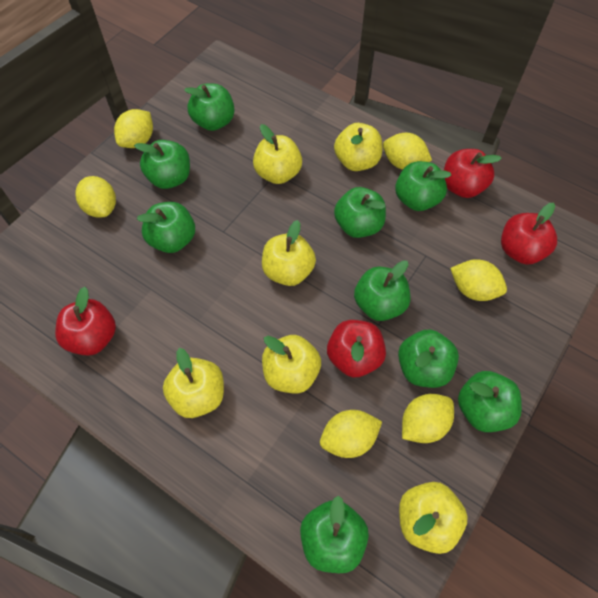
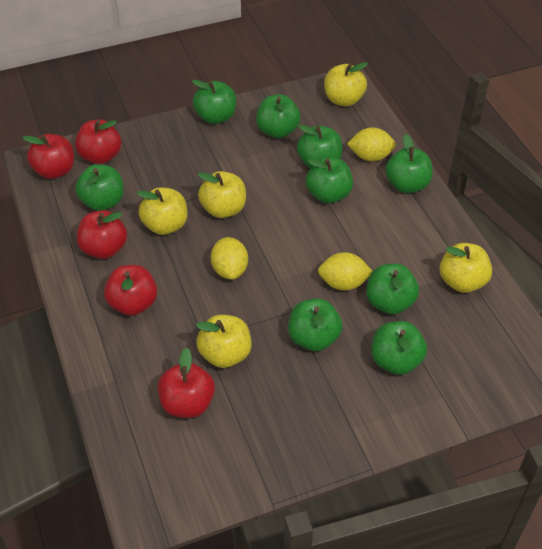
red apple: 4 -> 5
yellow apple: 6 -> 5
yellow lemon: 6 -> 3

